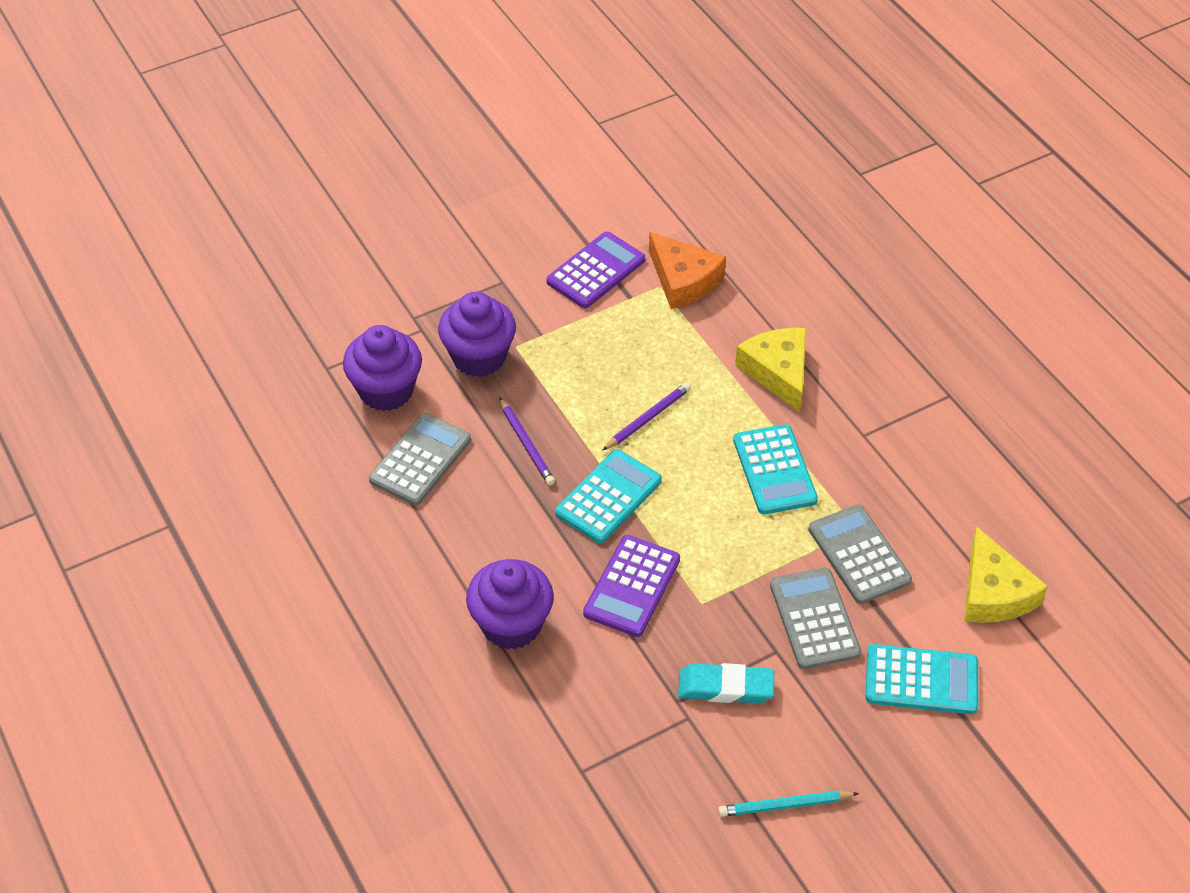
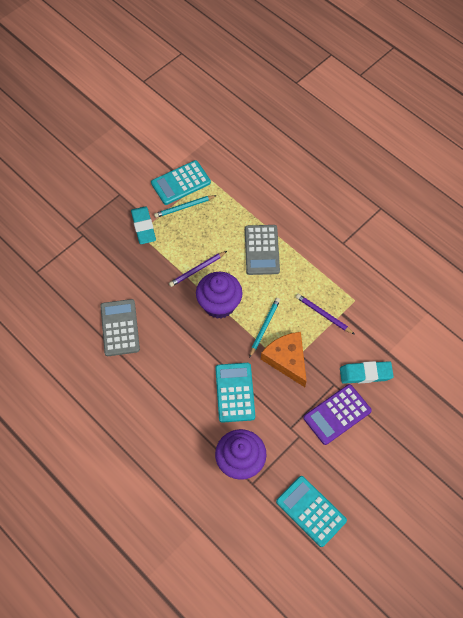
grey calculator: 3 -> 2
purple calculator: 2 -> 1
purple cupcake: 3 -> 2
turquoise eraser: 1 -> 2
turquoise pencil: 1 -> 2
yellow cheese: 2 -> 0

